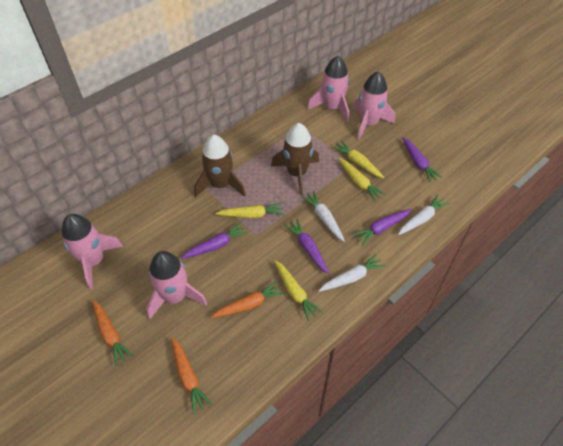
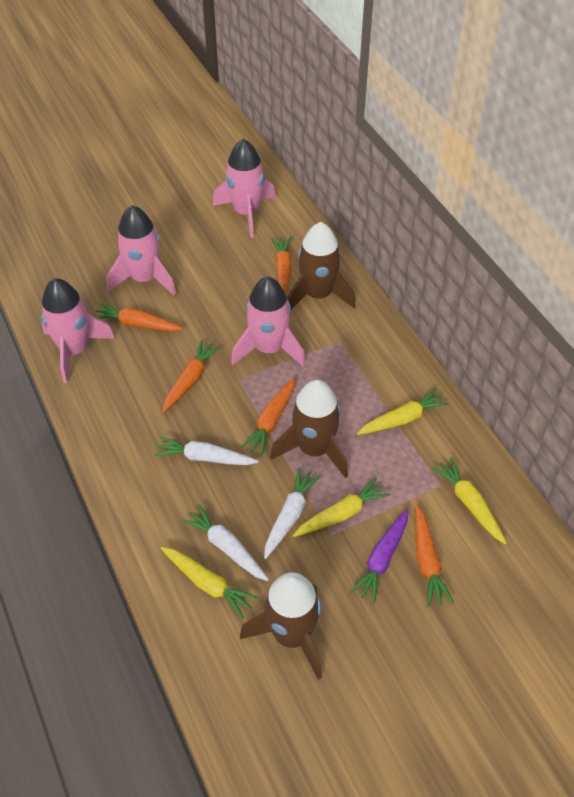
brown rocket: 2 -> 3
orange carrot: 3 -> 5
purple carrot: 4 -> 1

